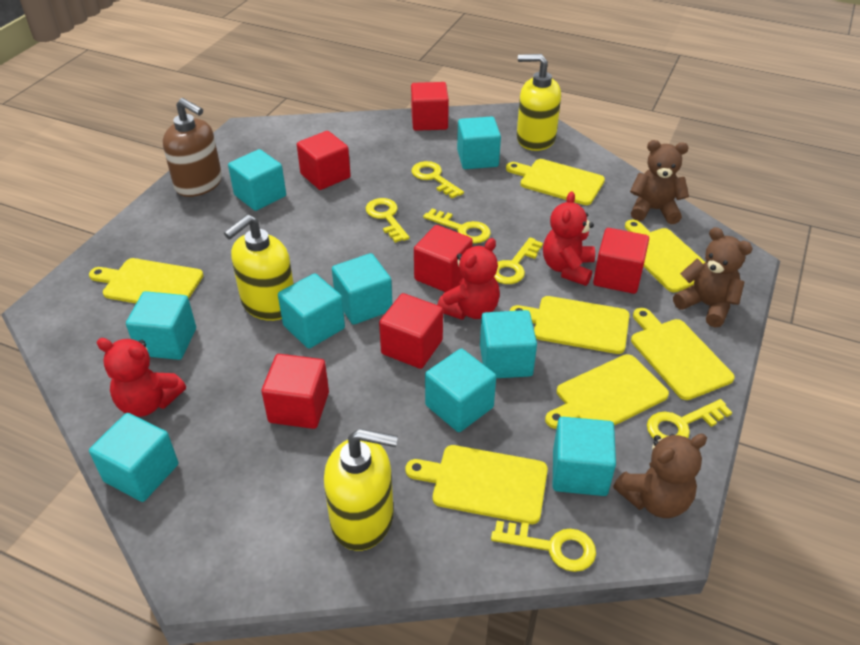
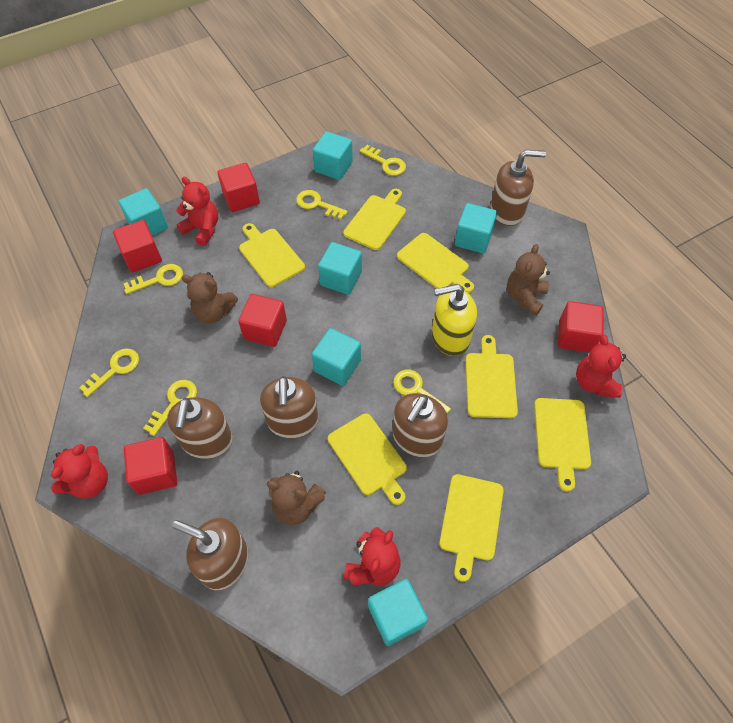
brown soap dispenser: 1 -> 5
red cube: 6 -> 5
red teddy bear: 3 -> 4
turquoise cube: 9 -> 6
yellow soap dispenser: 3 -> 1

